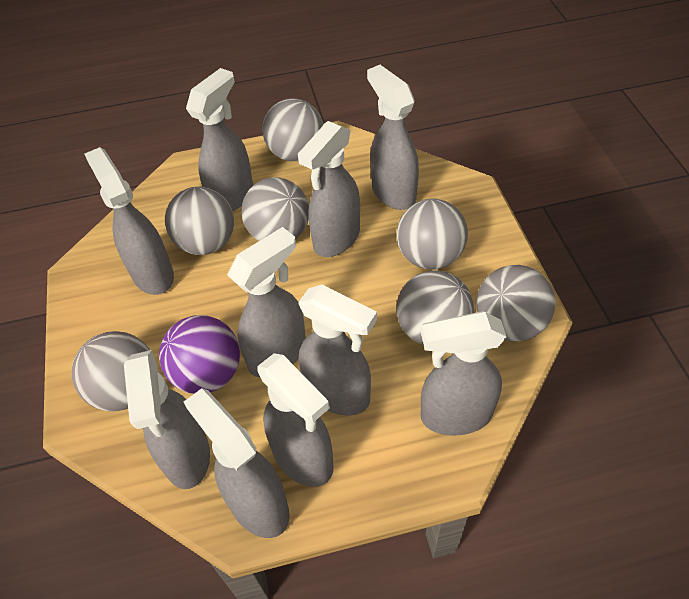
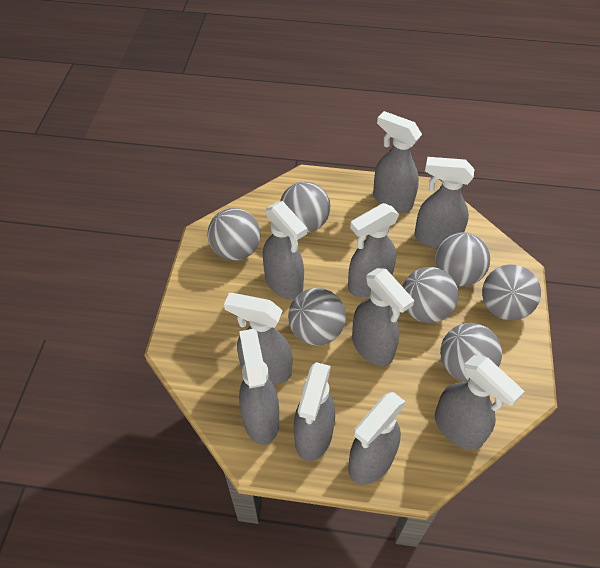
purple ball: 1 -> 0

